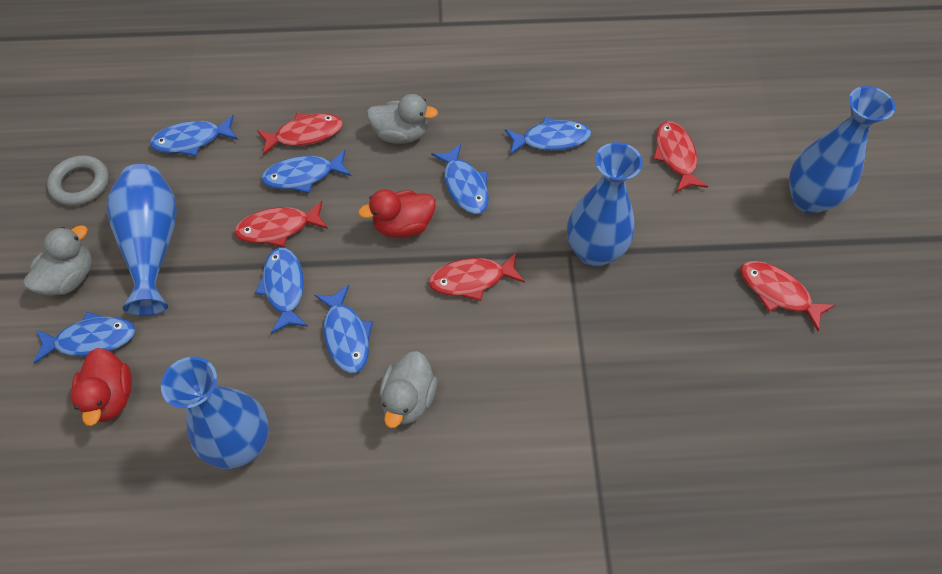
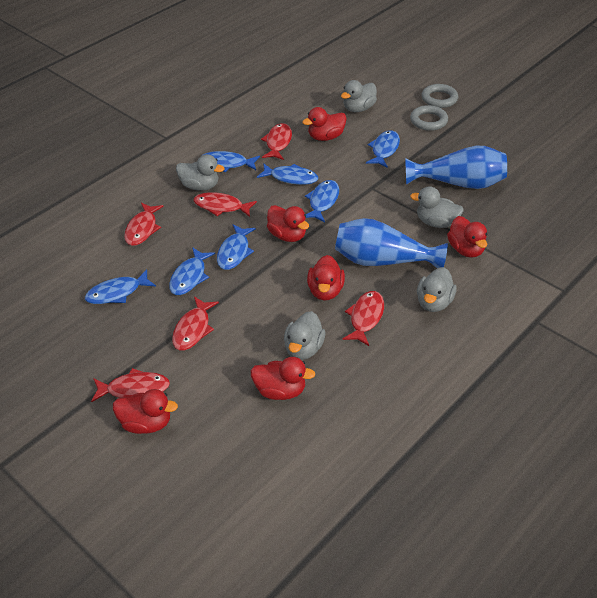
blue vase: 4 -> 2
grey duck: 3 -> 5
grey ring: 1 -> 2
red duck: 2 -> 6
red fish: 5 -> 6

